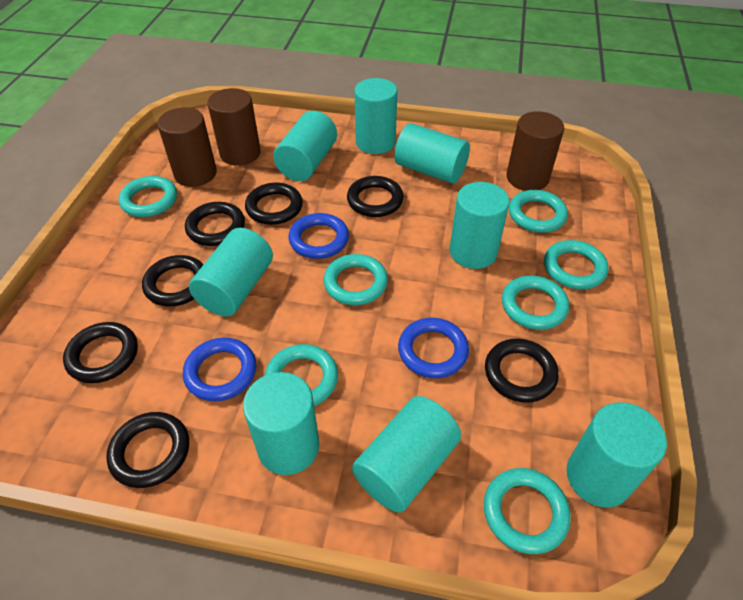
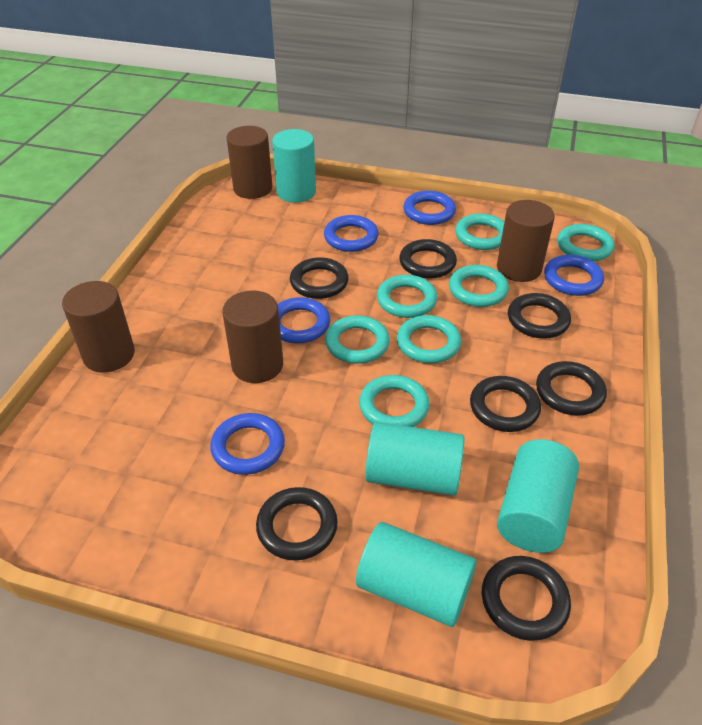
blue ring: 3 -> 5
brown cylinder: 3 -> 4
turquoise cylinder: 8 -> 4

